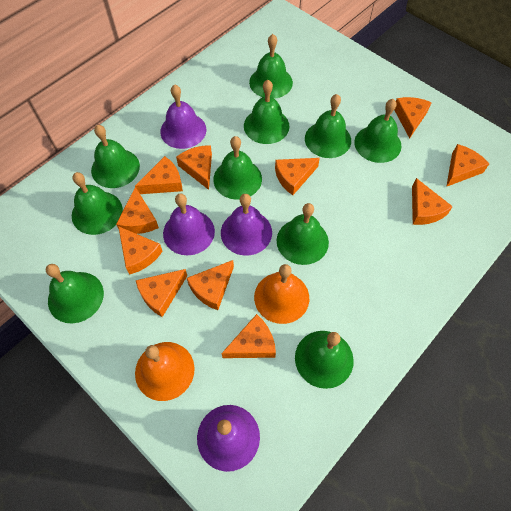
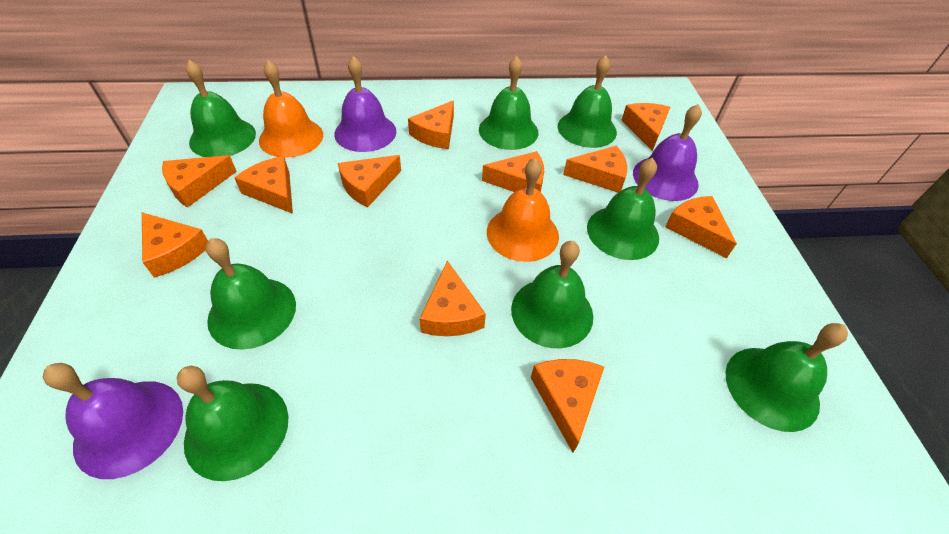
green bell: 10 -> 8
purple bell: 4 -> 3

